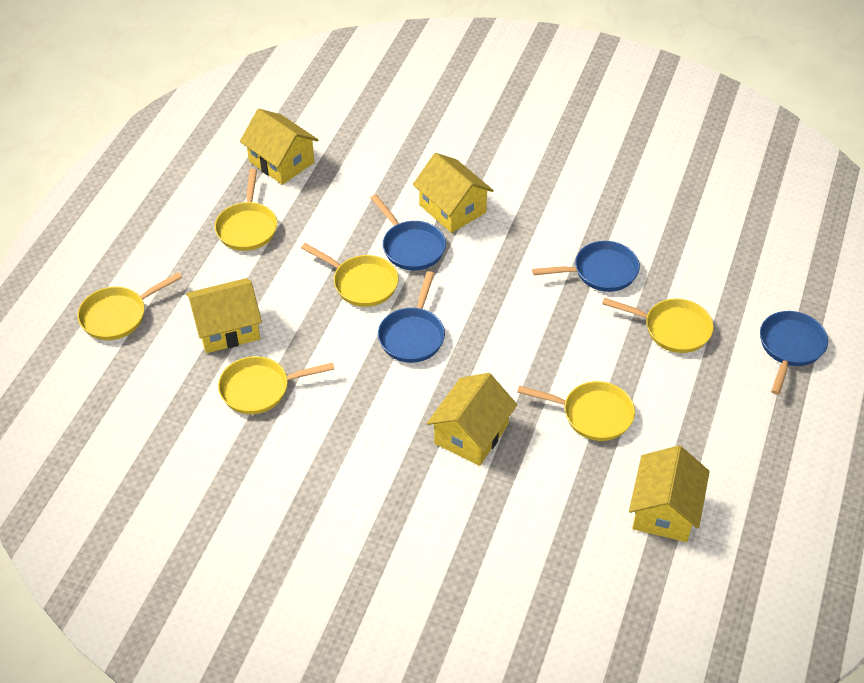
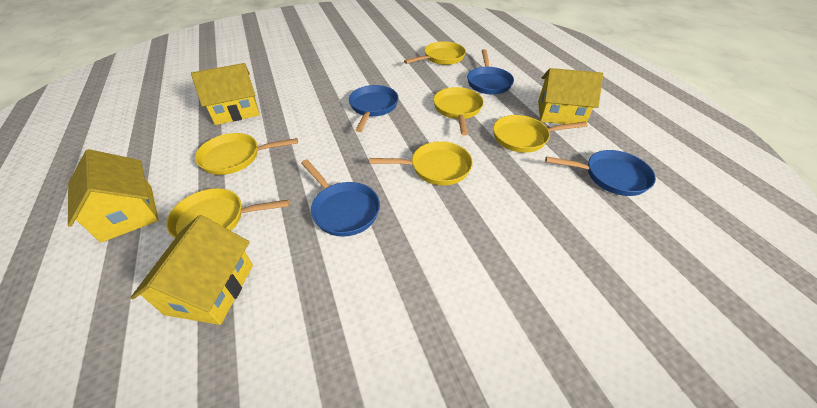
yellow house: 5 -> 4

